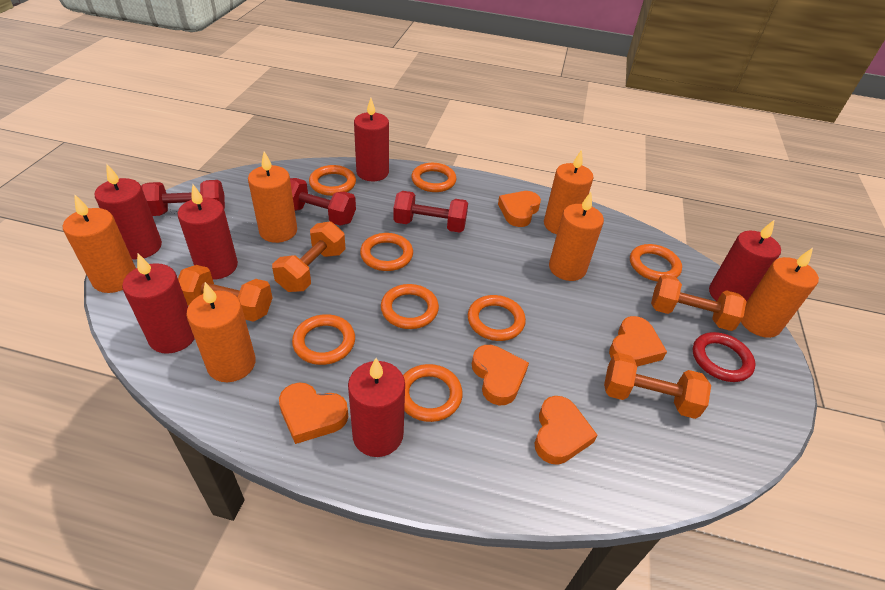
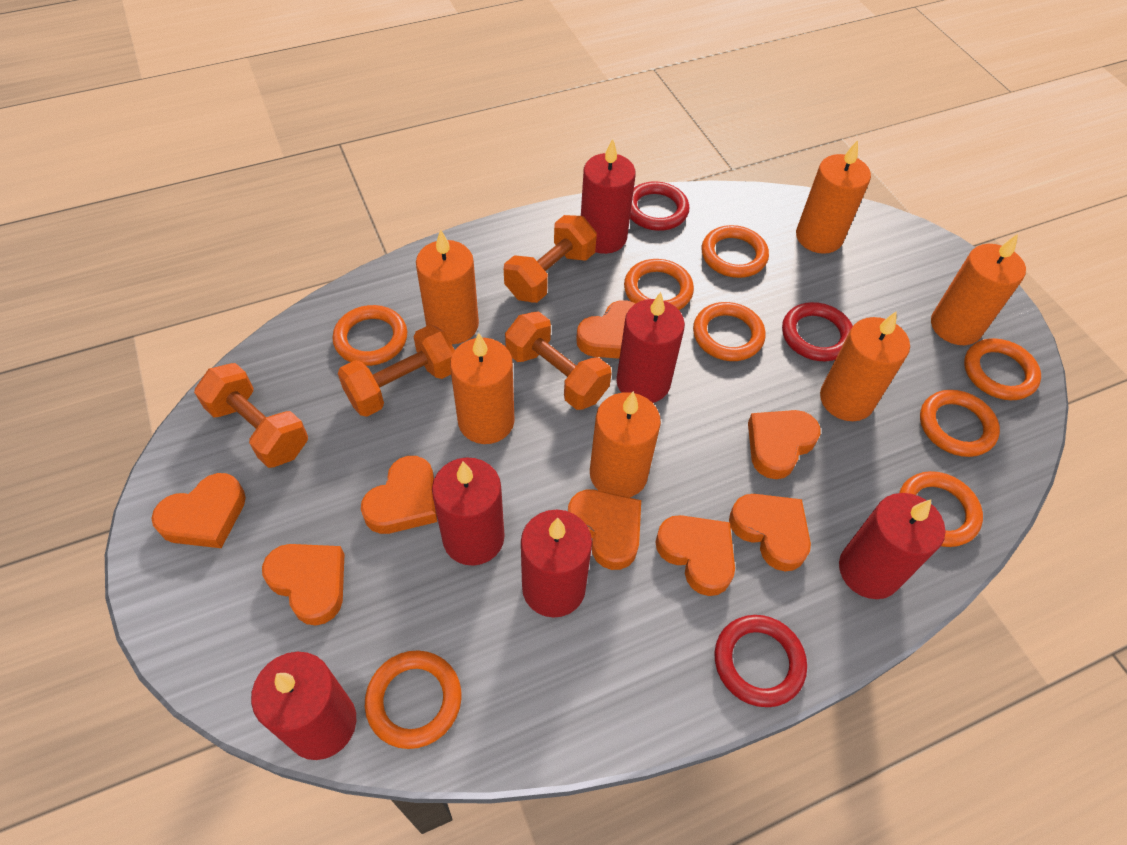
orange heart: 5 -> 8
red dumbbell: 3 -> 0
red ring: 1 -> 3

